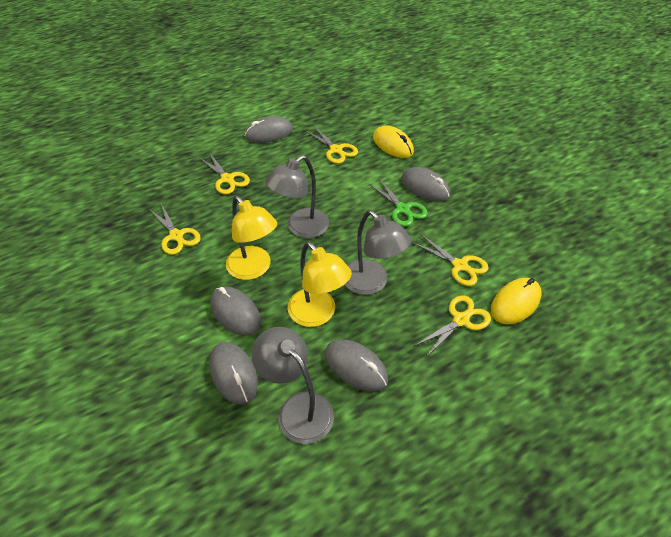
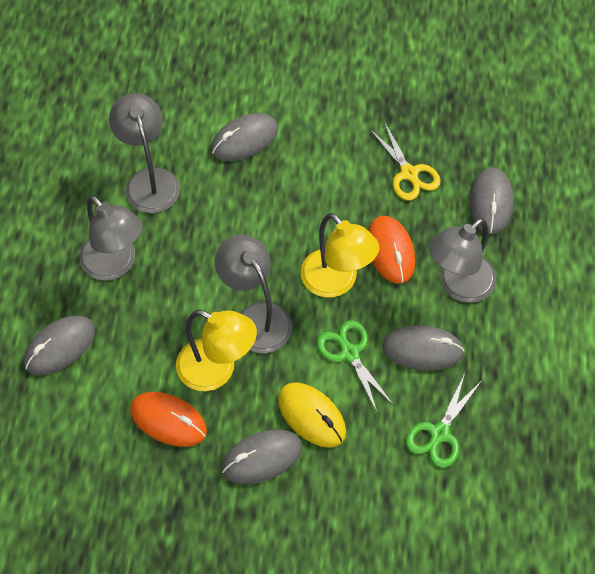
green scissors: 1 -> 2
grey lamp: 3 -> 4
orange mouse: 0 -> 2
yellow mouse: 2 -> 1
yellow scissors: 5 -> 1

